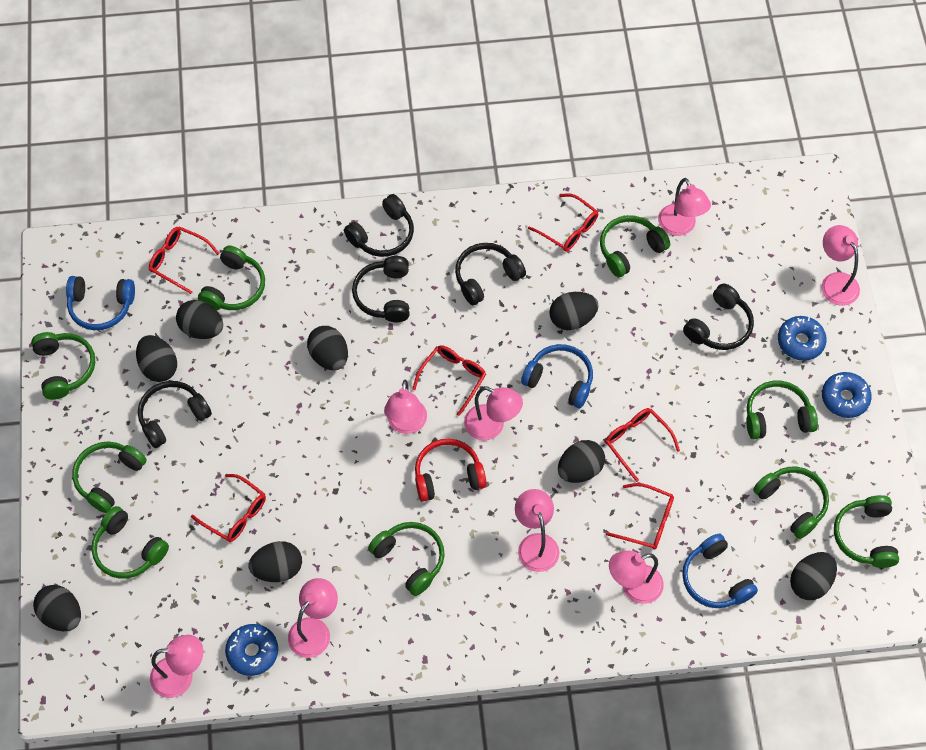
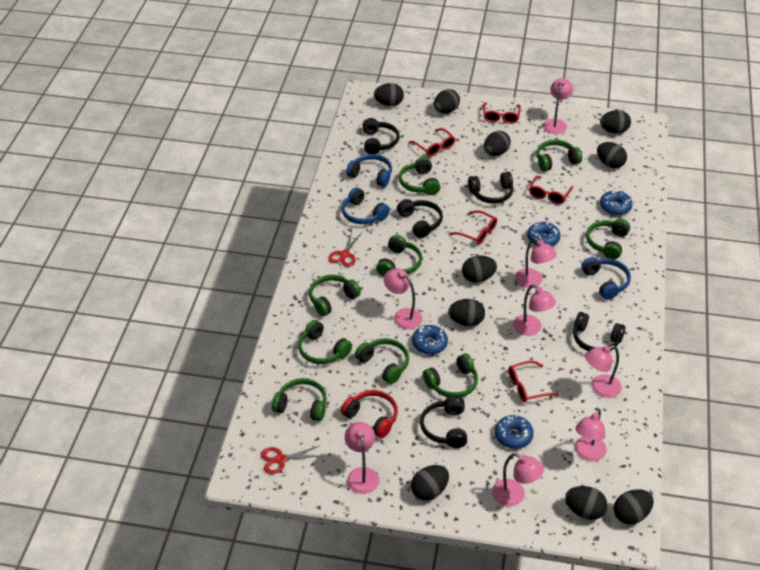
black egg: 8 -> 10
blue donut: 3 -> 4
red glasses: 6 -> 5
red scissors: 0 -> 2

